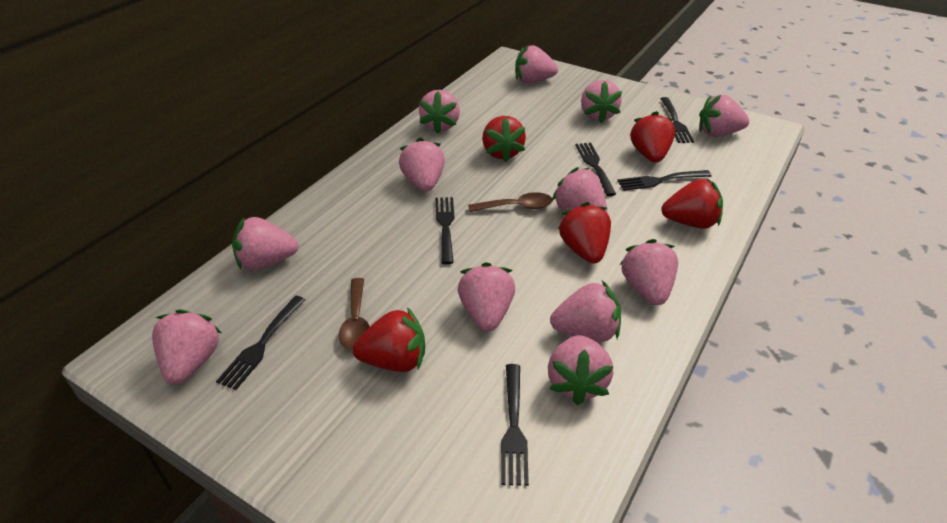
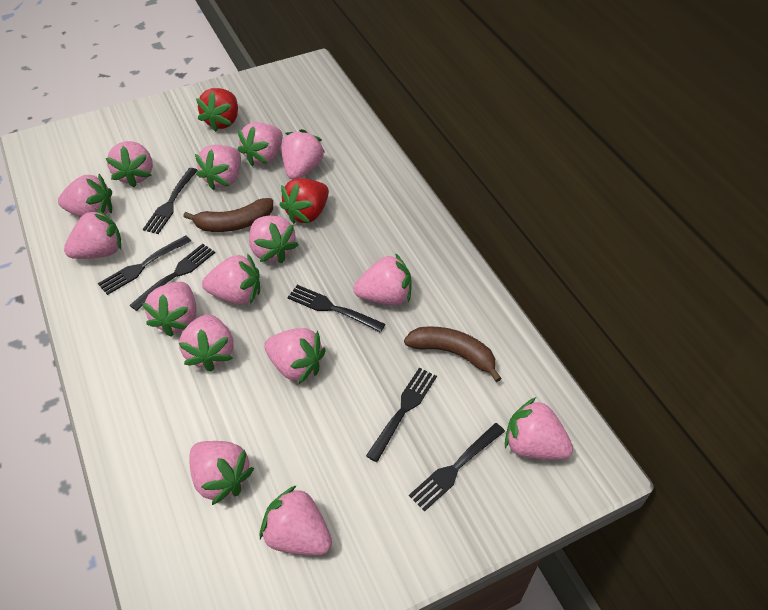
brown banana: 0 -> 2
brown spoon: 2 -> 0
pink strawberry: 12 -> 15
red strawberry: 5 -> 2

